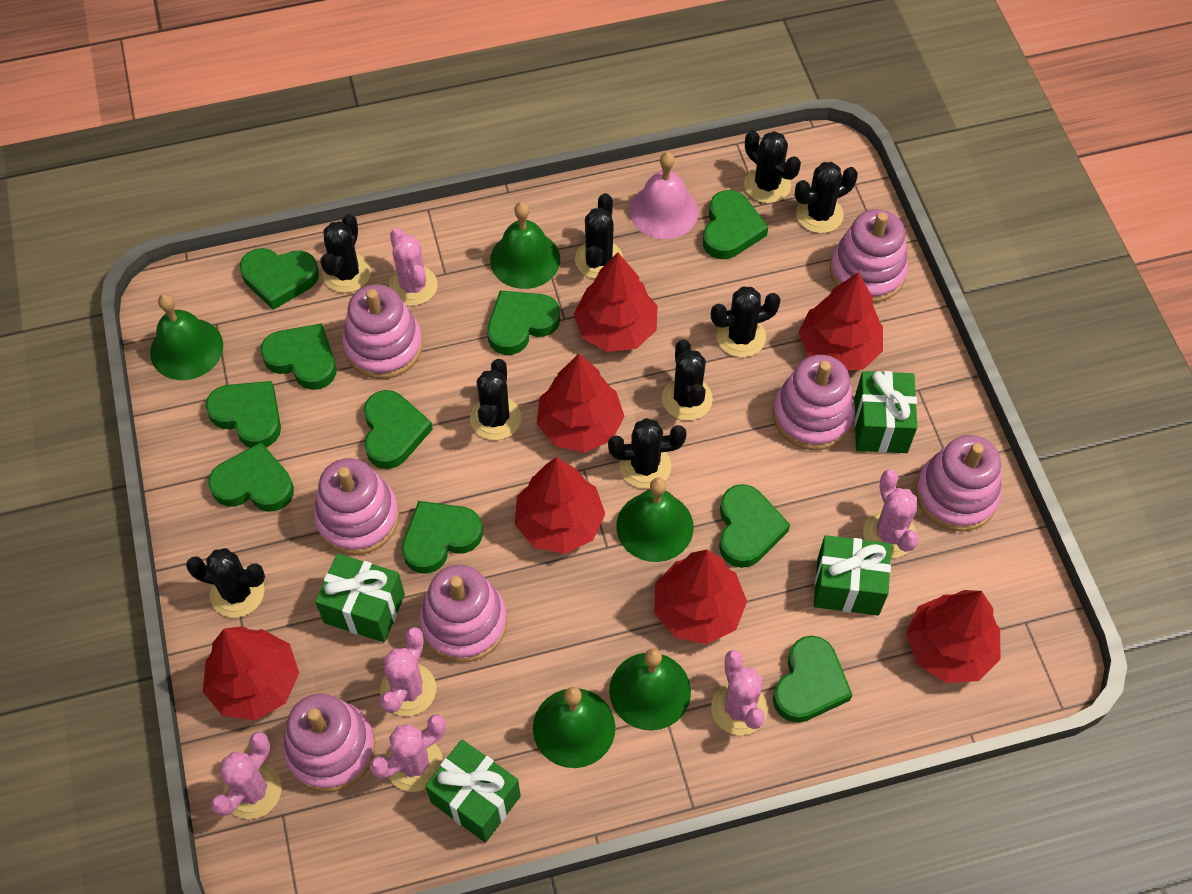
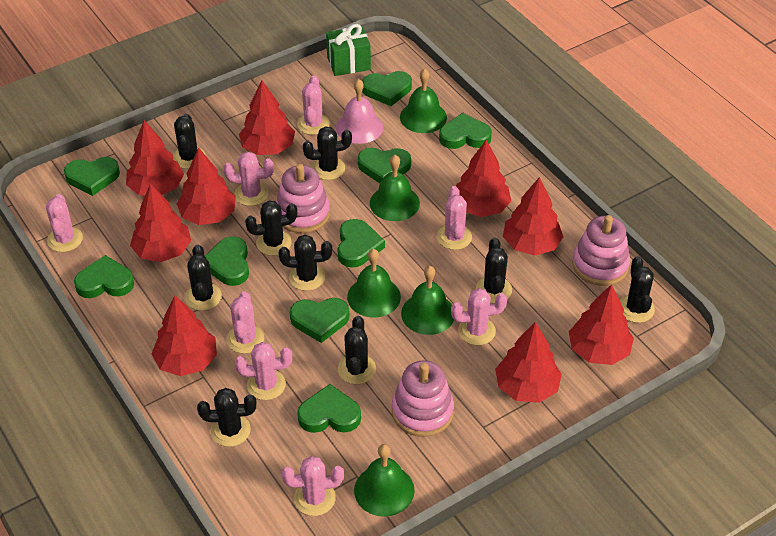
green gift: 4 -> 1
green heart: 10 -> 9
pink cactus: 6 -> 8
pink stacking toy: 7 -> 3
red tree: 7 -> 9

